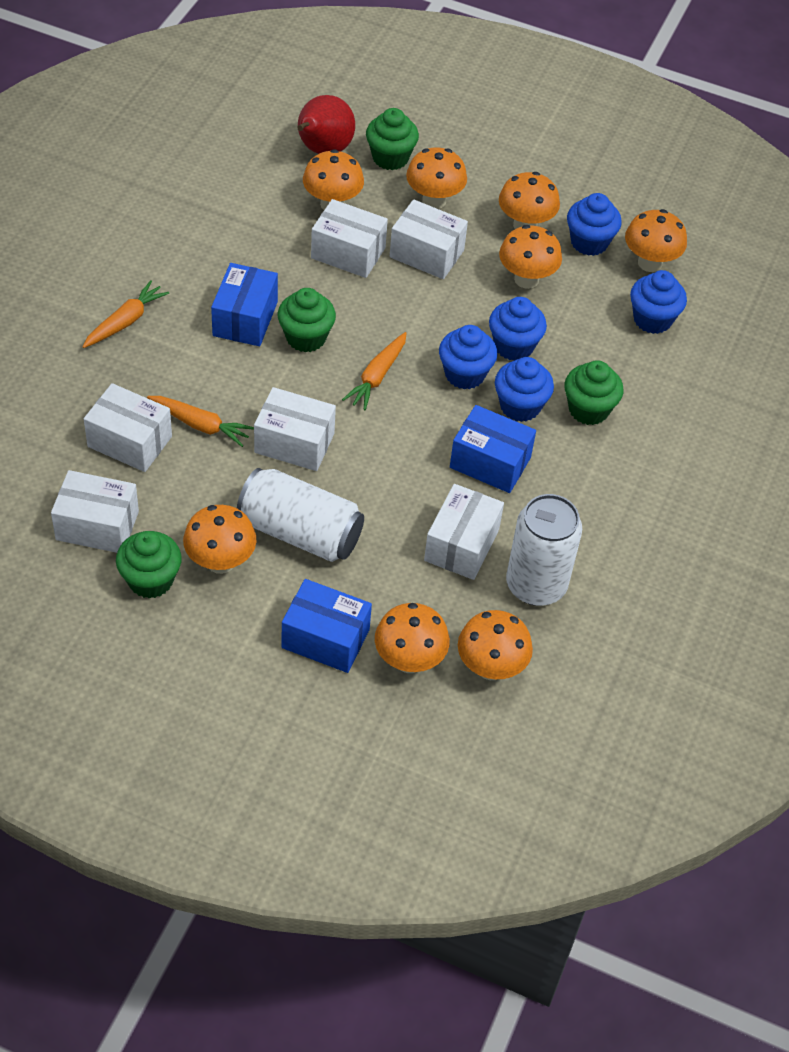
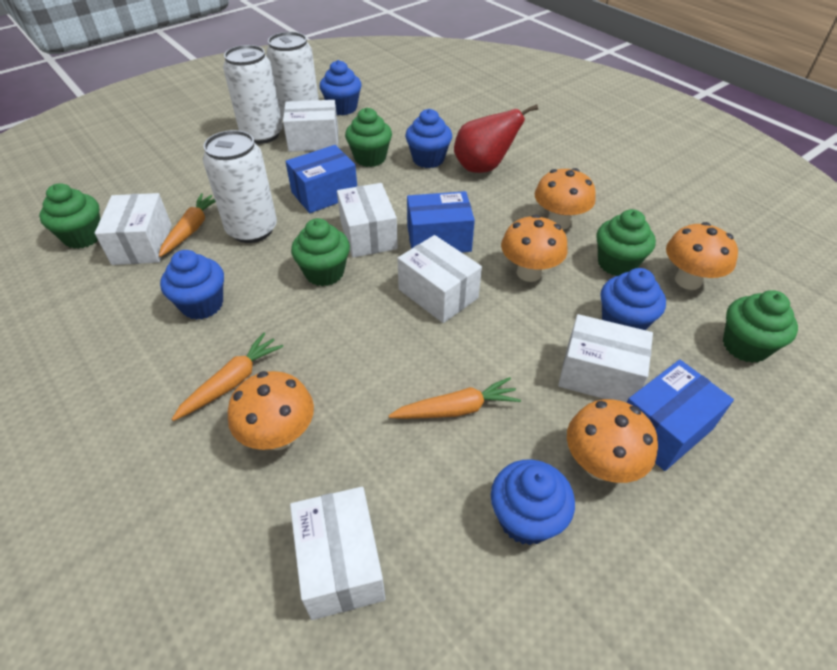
green cupcake: 4 -> 5
orange mushroom: 8 -> 5
white can: 2 -> 3

